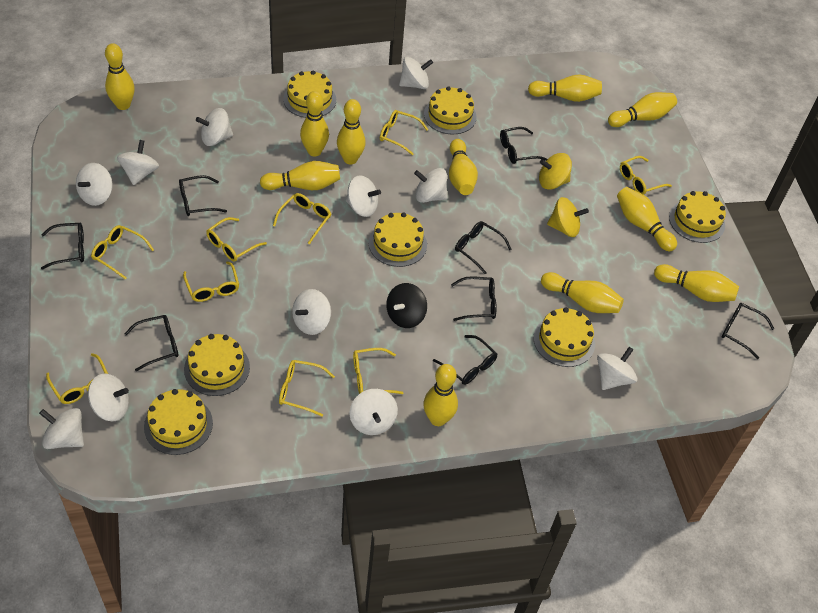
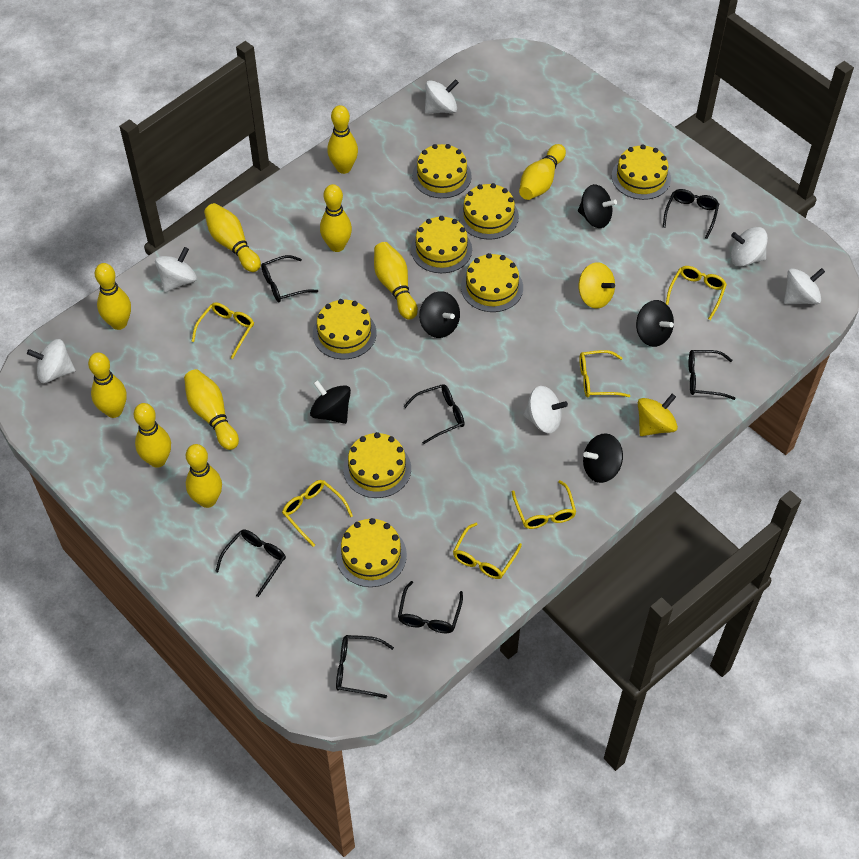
black glasses: 8 -> 7
black spinning top: 1 -> 5
white spinning top: 11 -> 6
yellow bowling pin: 11 -> 10
yellow cake: 7 -> 8
yellow glasses: 9 -> 6

